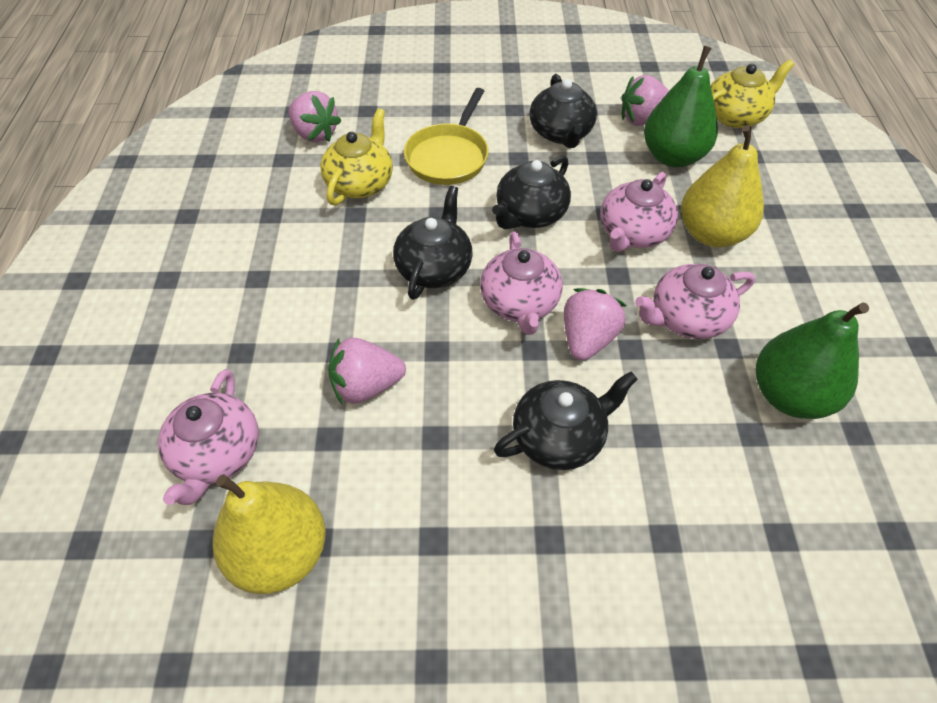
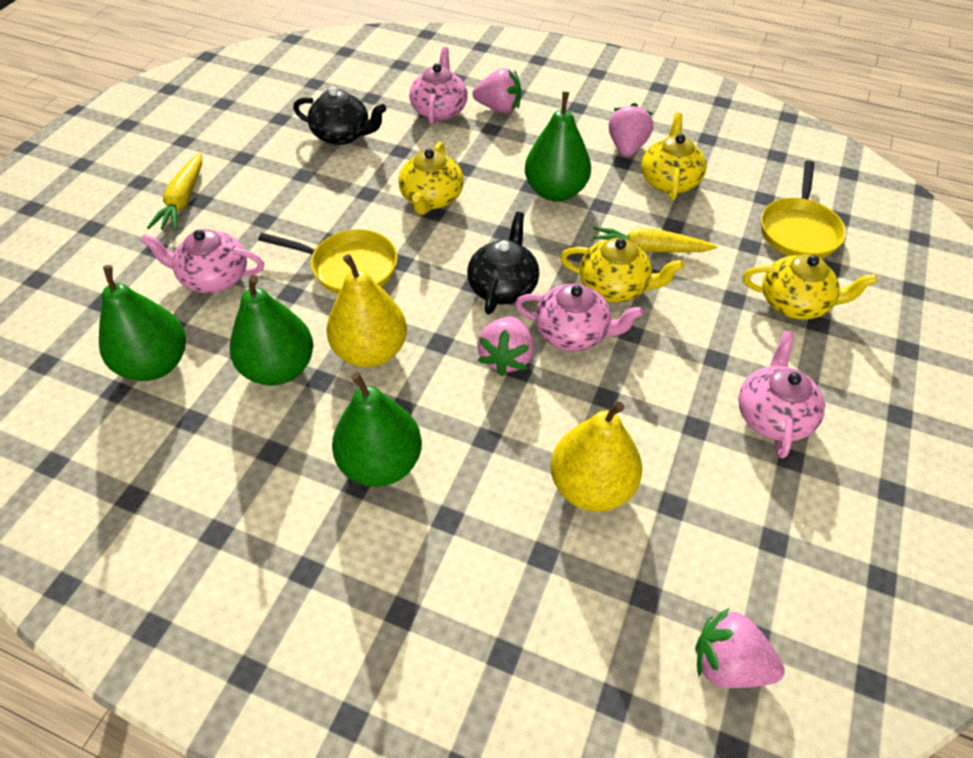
black teapot: 4 -> 2
green pear: 2 -> 4
yellow carrot: 0 -> 2
yellow pan: 1 -> 2
yellow teapot: 2 -> 4

